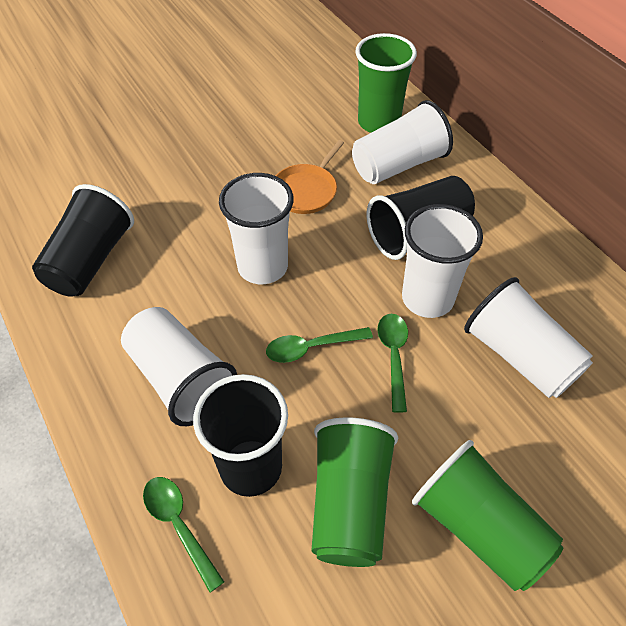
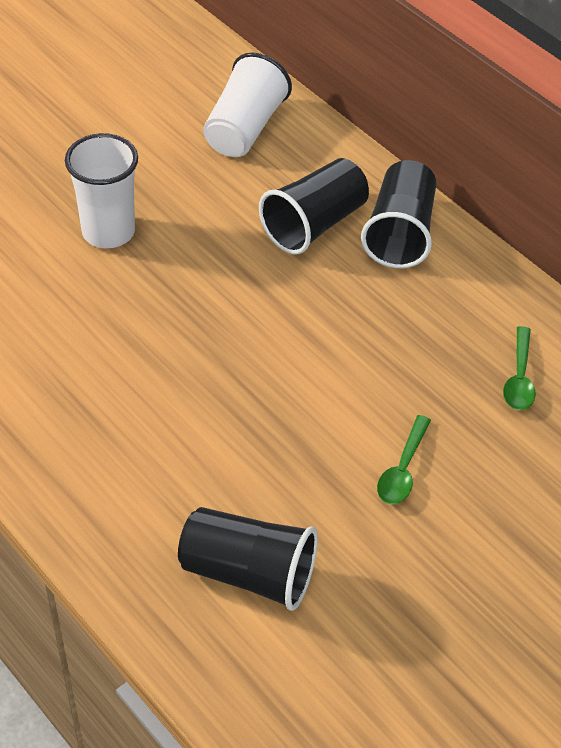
green cup: 3 -> 0
green spoon: 3 -> 2
orange pan: 1 -> 0
white cup: 5 -> 2

